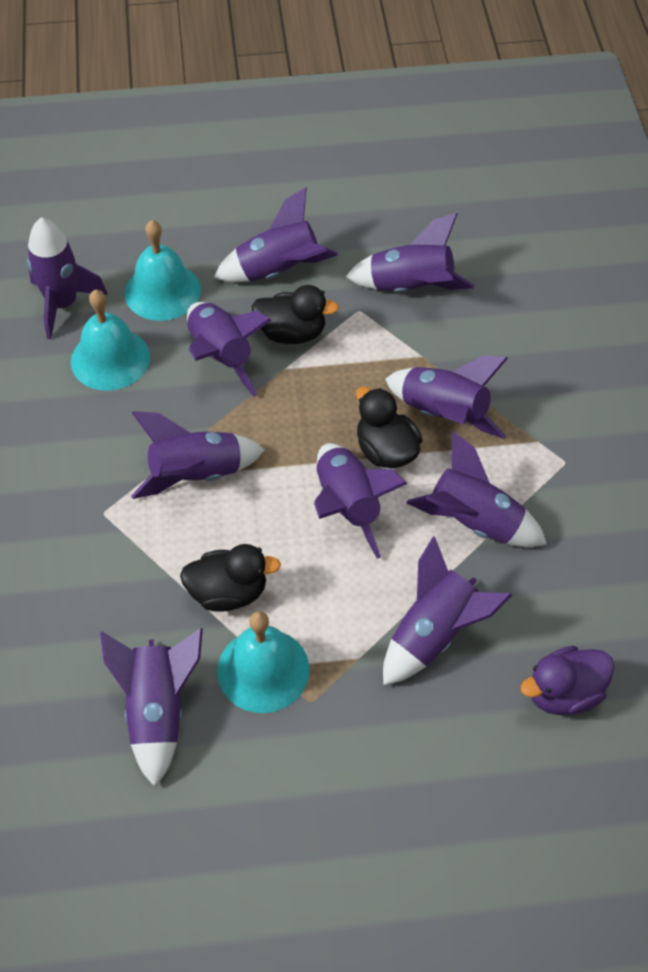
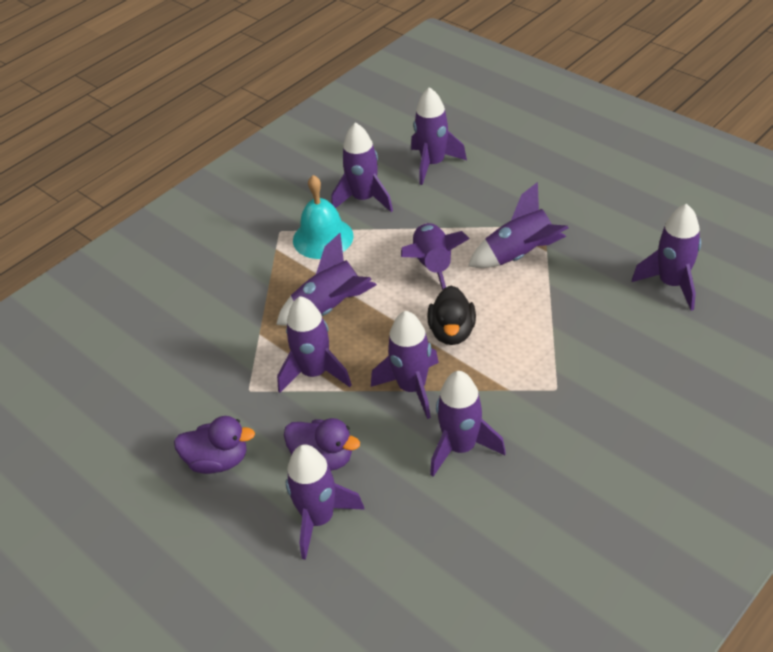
black duck: 3 -> 1
purple duck: 1 -> 2
turquoise bell: 3 -> 1

